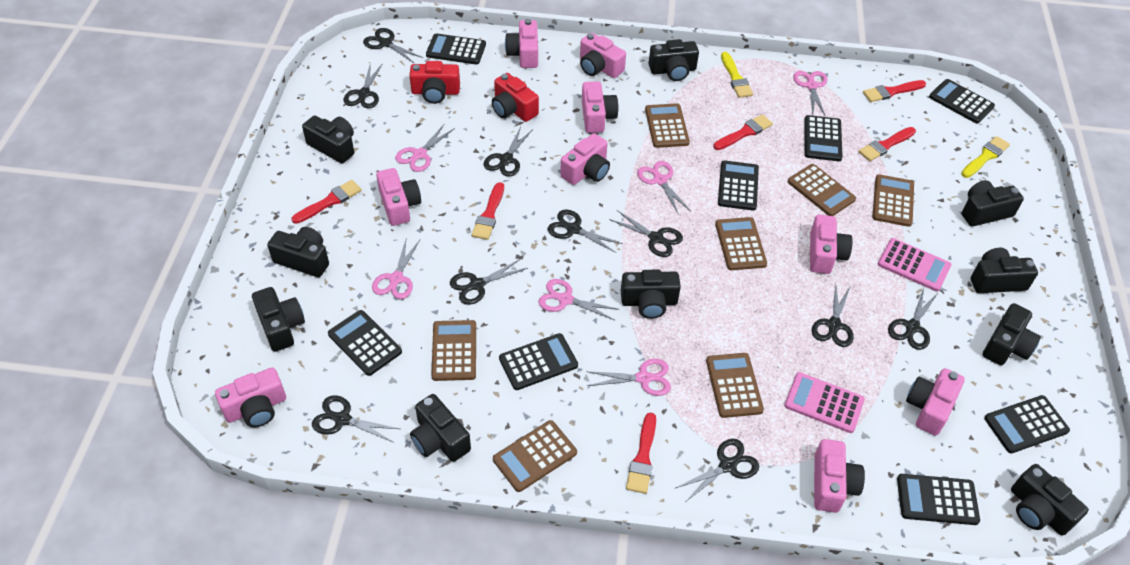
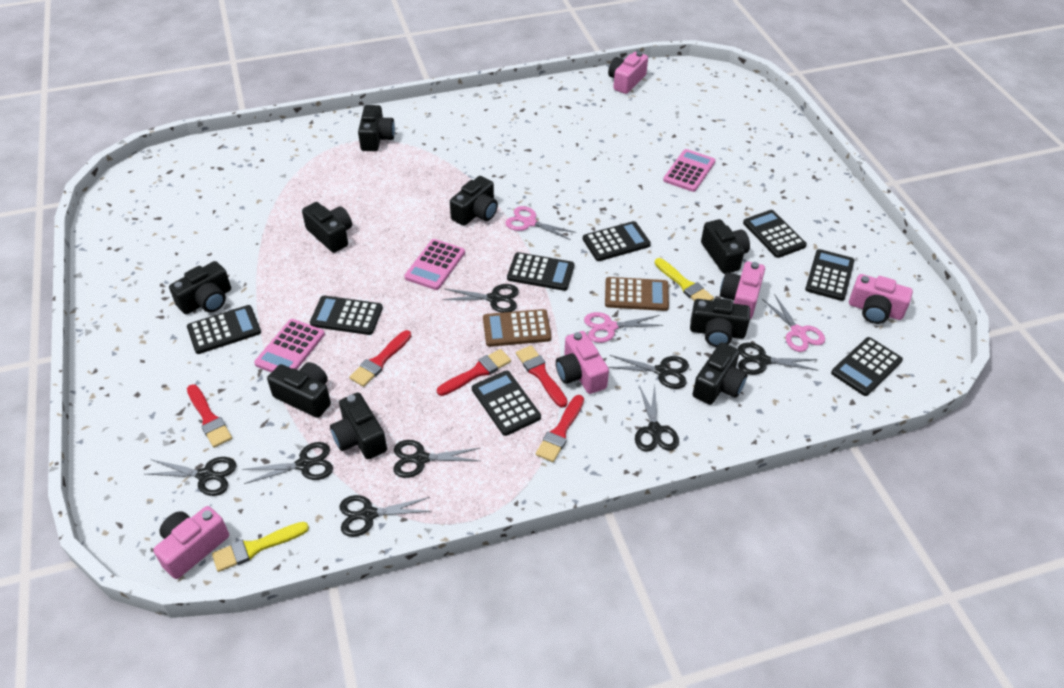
black camera: 10 -> 9
black scissors: 10 -> 8
brown calculator: 7 -> 2
pink calculator: 2 -> 3
pink camera: 9 -> 5
pink scissors: 6 -> 3
red brush: 6 -> 5
red camera: 2 -> 0

